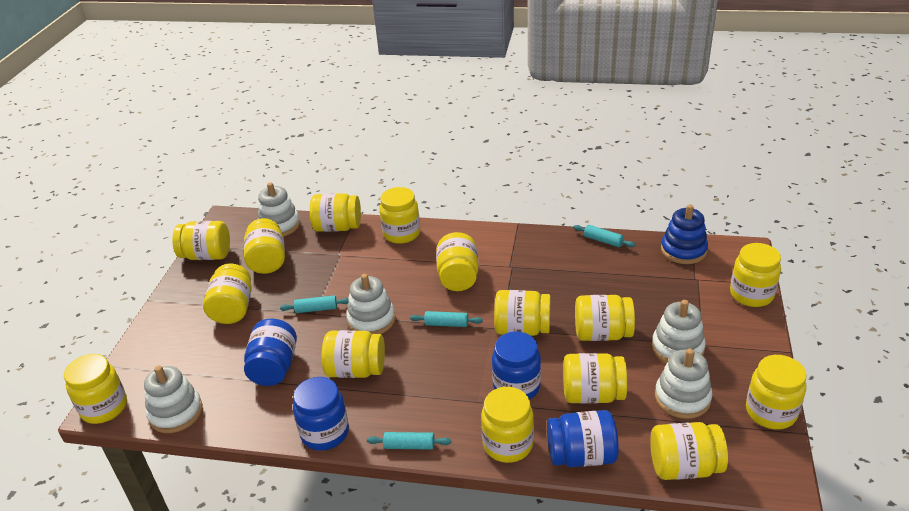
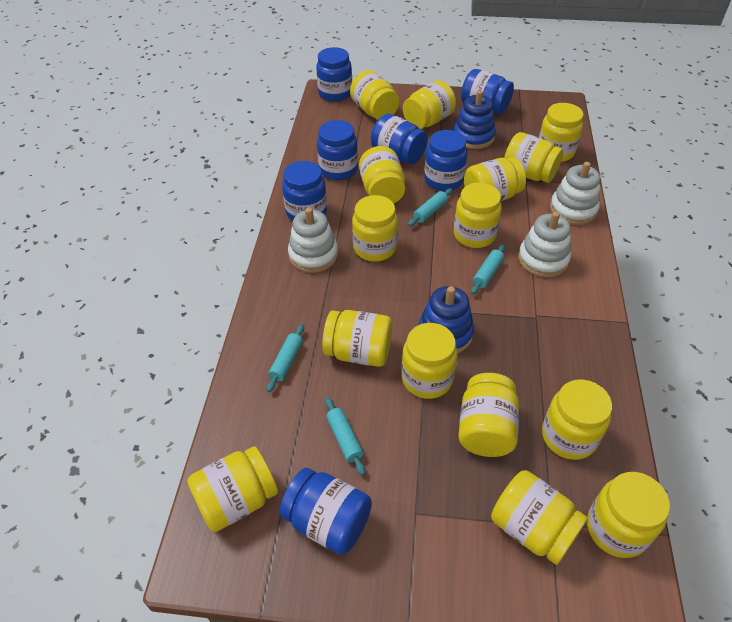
blue jar: 4 -> 7
blue stacking toy: 1 -> 2
white stacking toy: 5 -> 3

